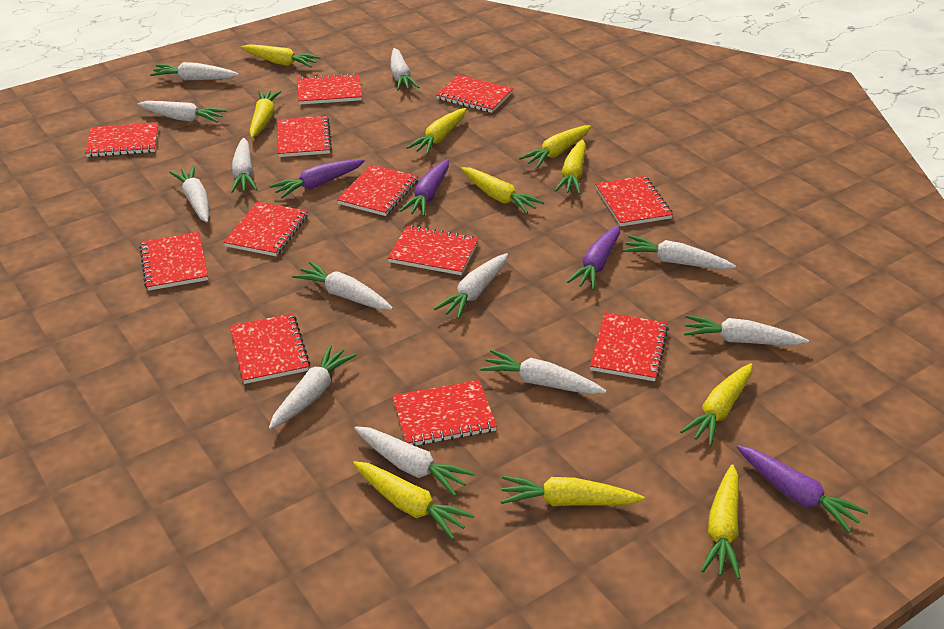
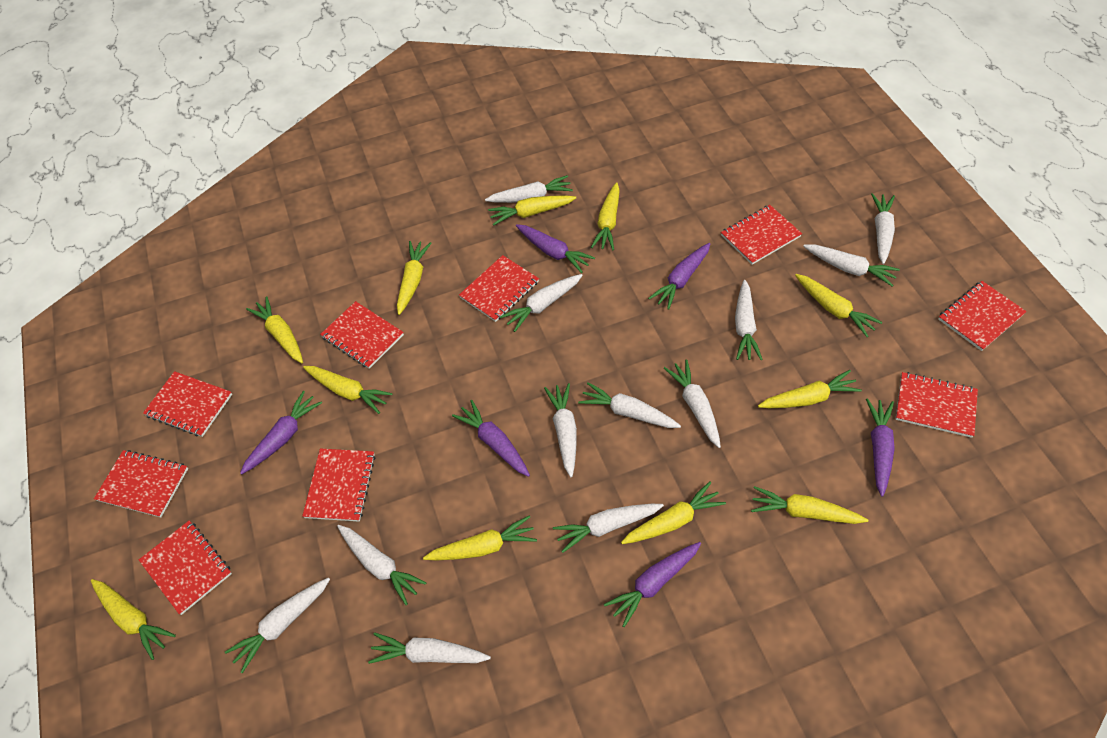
purple carrot: 4 -> 6
red notebook: 12 -> 9
yellow carrot: 10 -> 11

